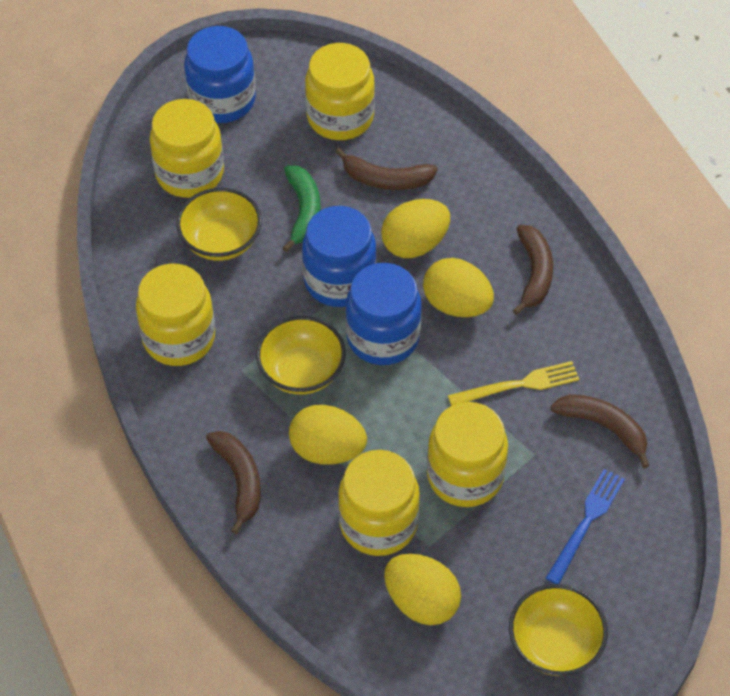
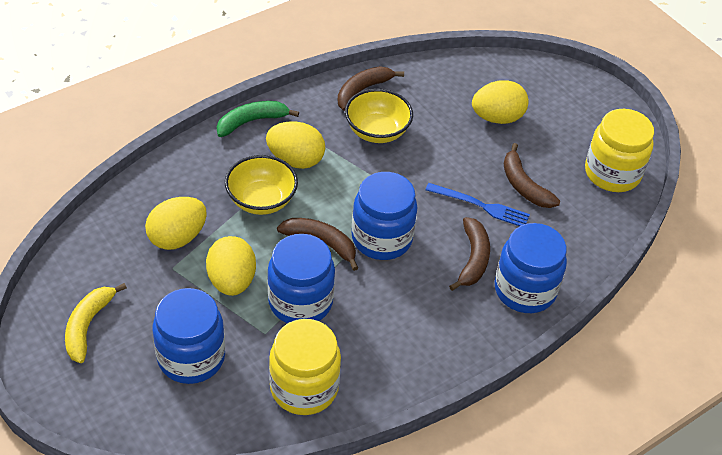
blue jar: 3 -> 4
yellow banana: 0 -> 1
yellow bowl: 3 -> 2
yellow fork: 1 -> 0
yellow jar: 5 -> 2

